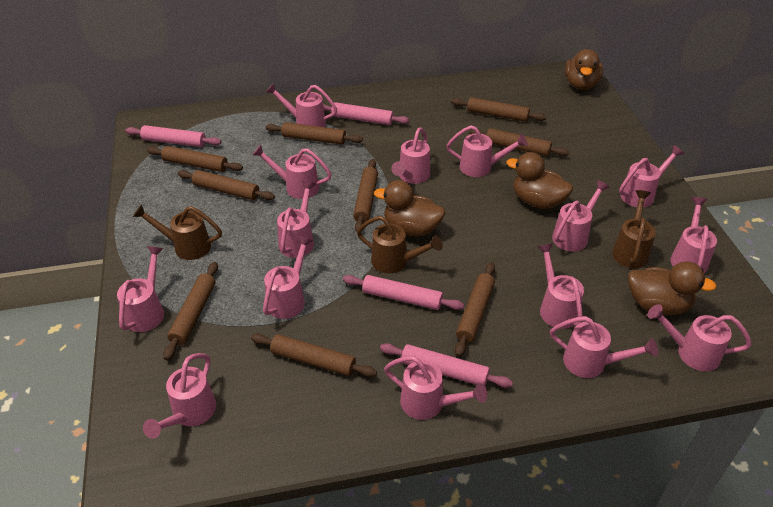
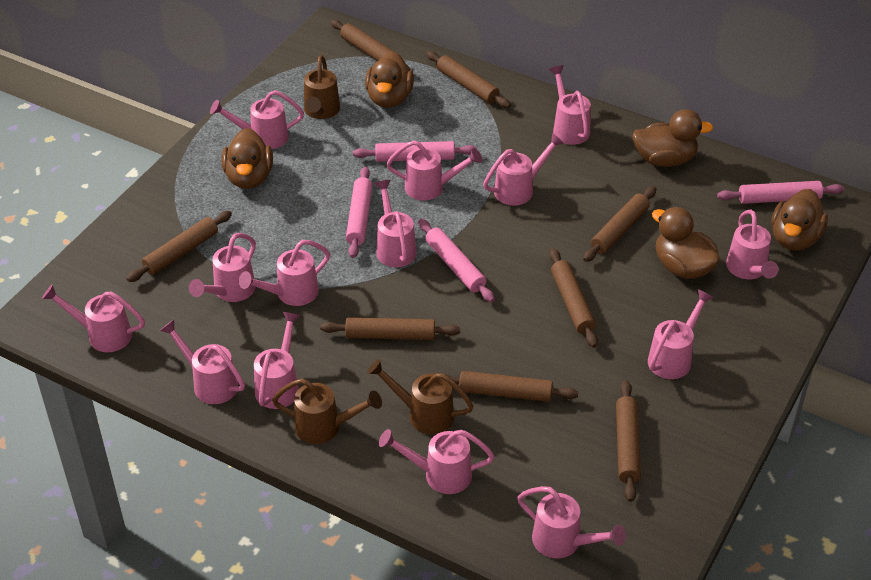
brown duck: 4 -> 5
brown rolling pin: 9 -> 8
pink watering can: 15 -> 14

